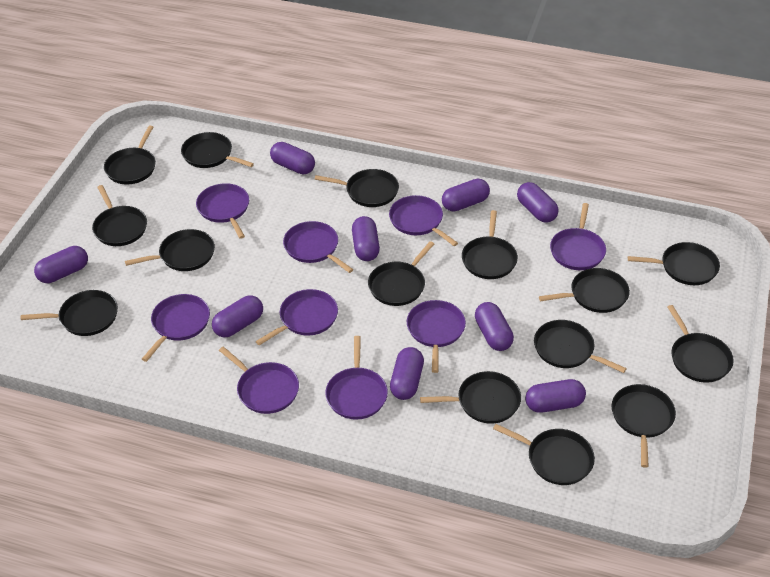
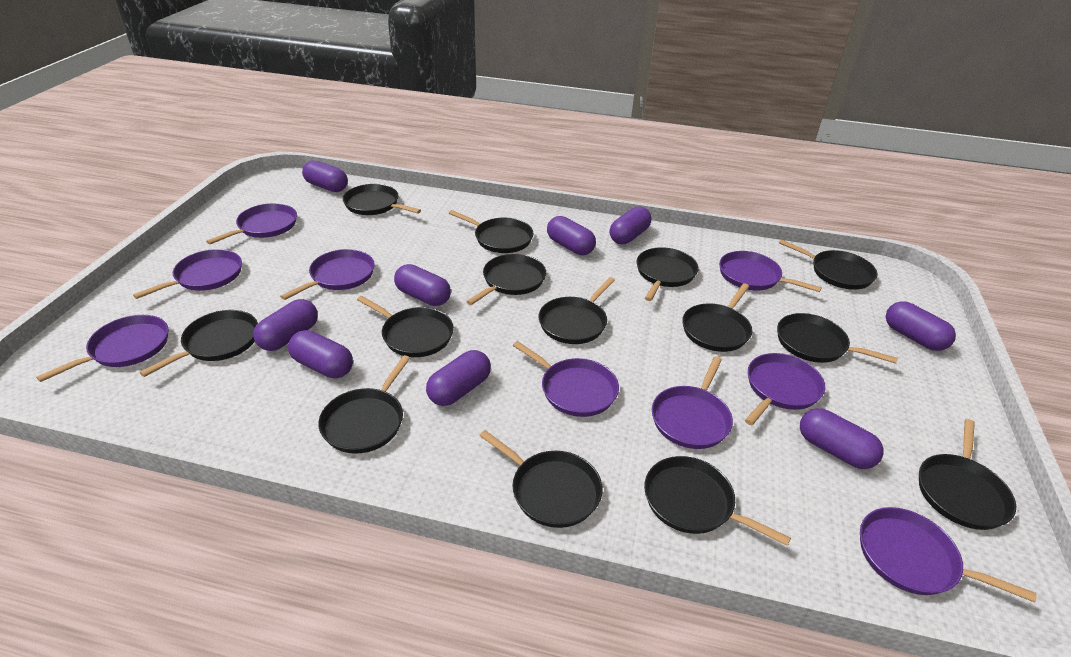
black pan: 15 -> 14

